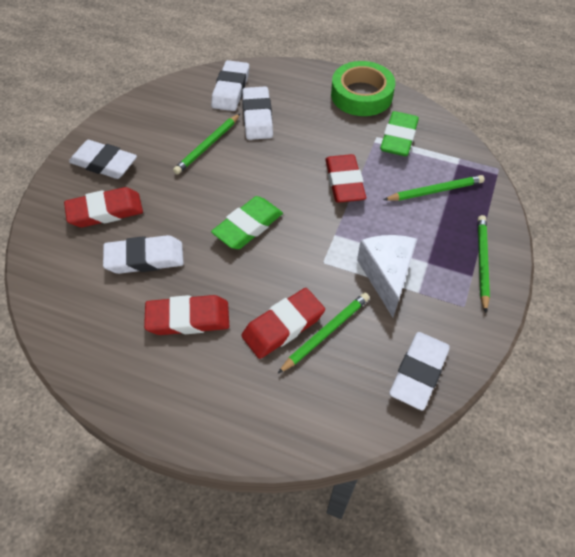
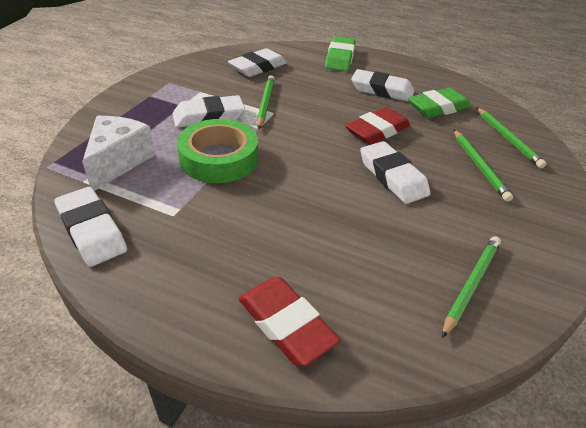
red eraser: 4 -> 2

